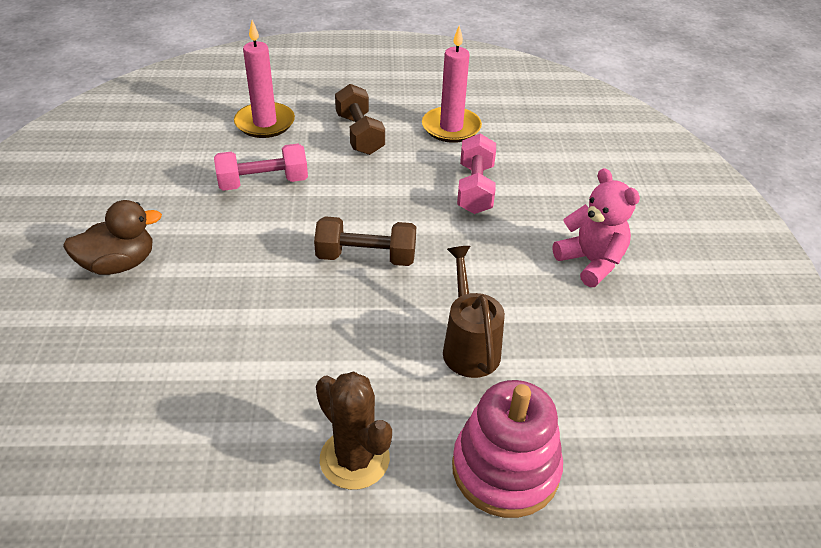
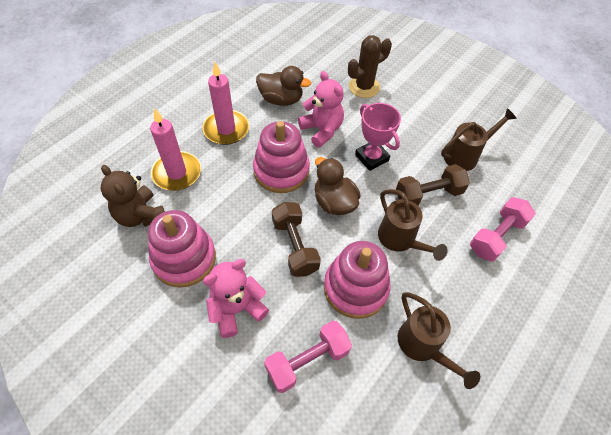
brown duck: 1 -> 2
brown teddy bear: 0 -> 1
brown watering can: 1 -> 3
pink stacking toy: 1 -> 3
pink teddy bear: 1 -> 2
pink trophy: 0 -> 1

